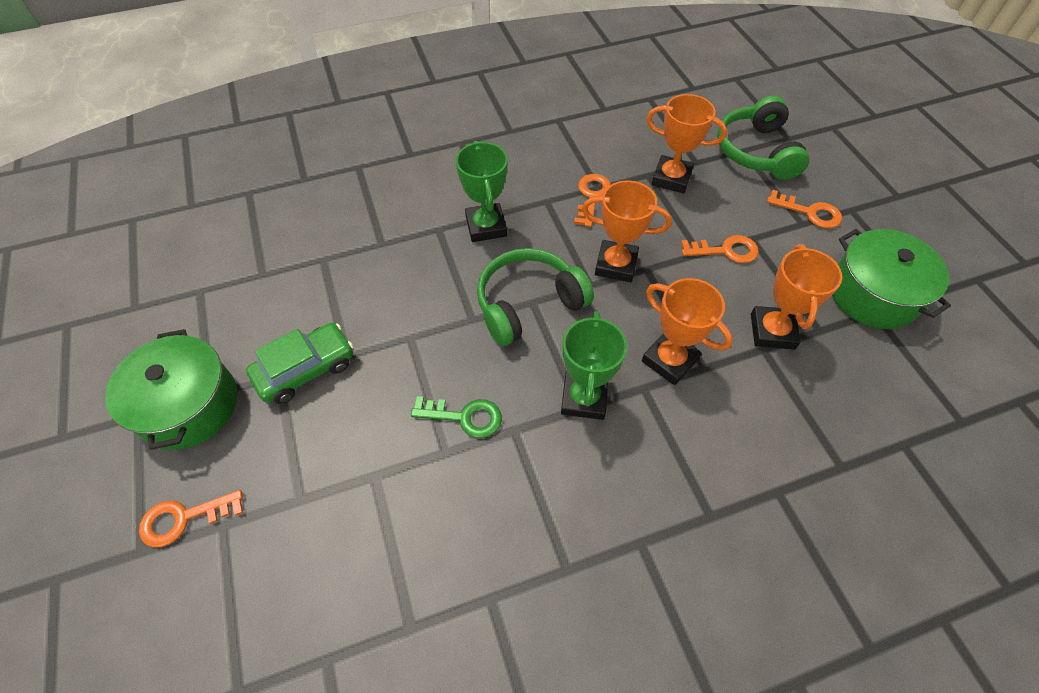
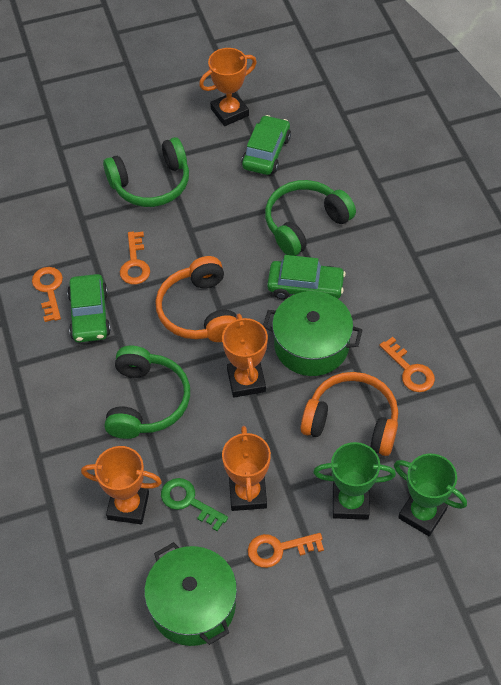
green car: 1 -> 3
green headphones: 2 -> 3
orange headphones: 0 -> 2

